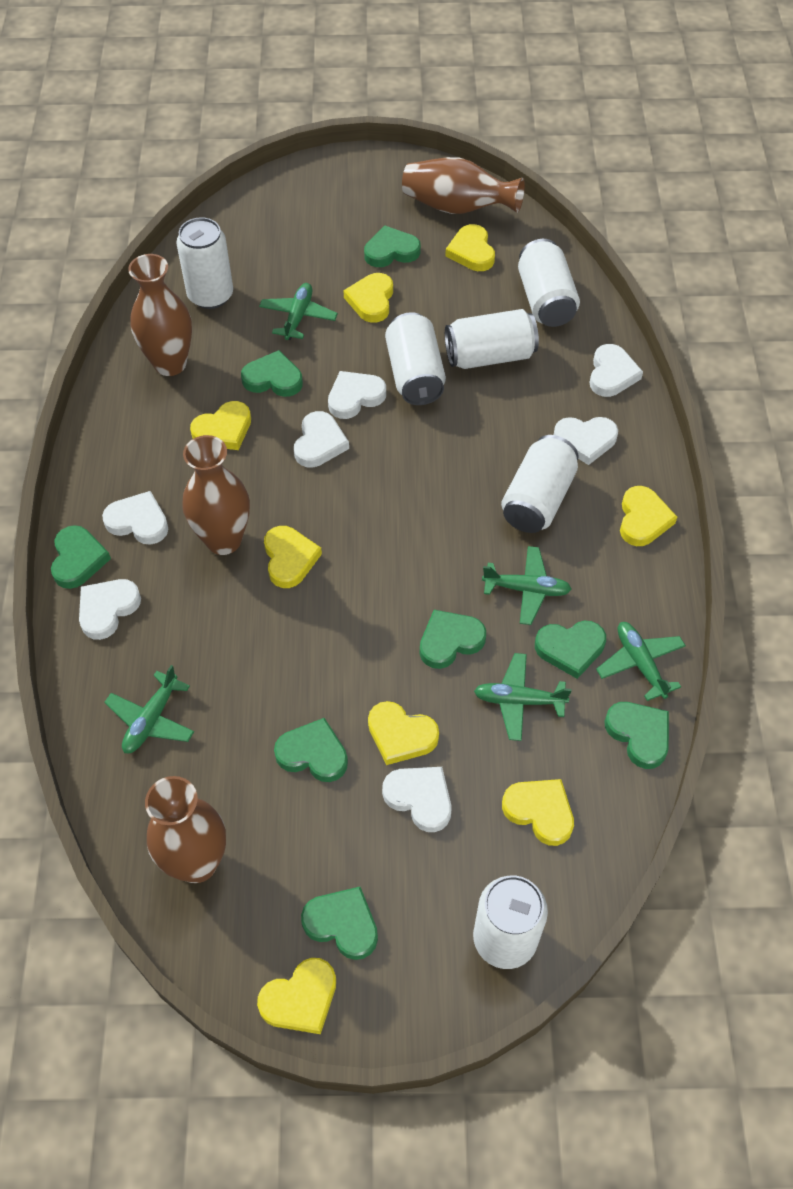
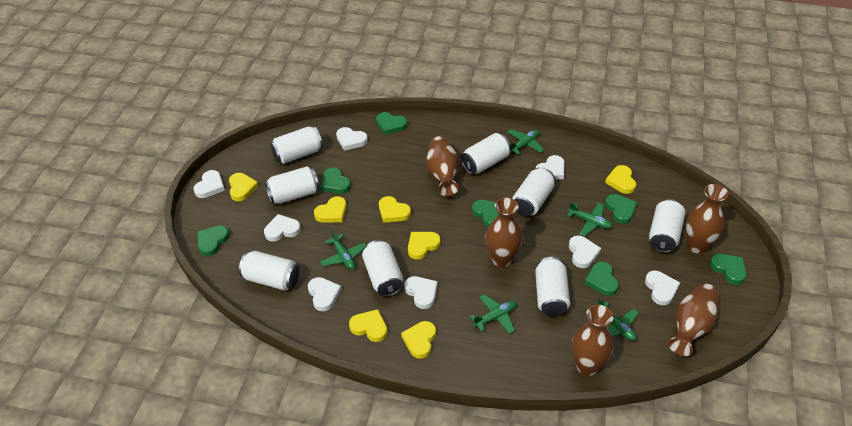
brown vase: 4 -> 5
green heart: 8 -> 7
white can: 6 -> 8
white heart: 7 -> 8
yellow heart: 8 -> 7

